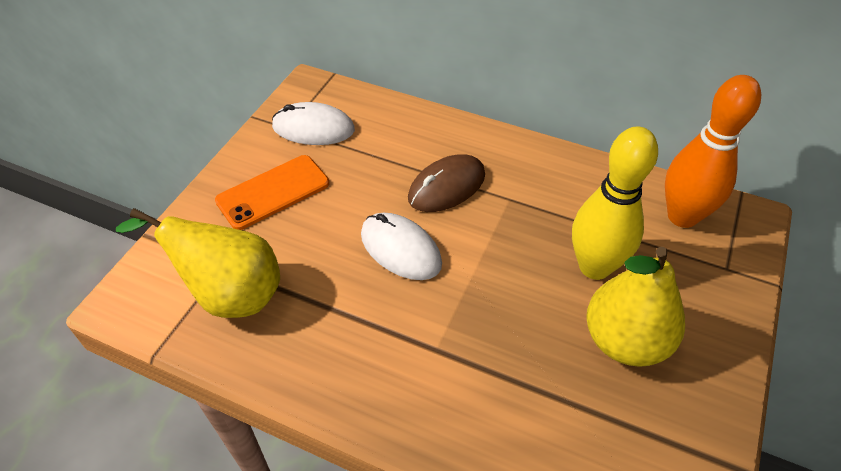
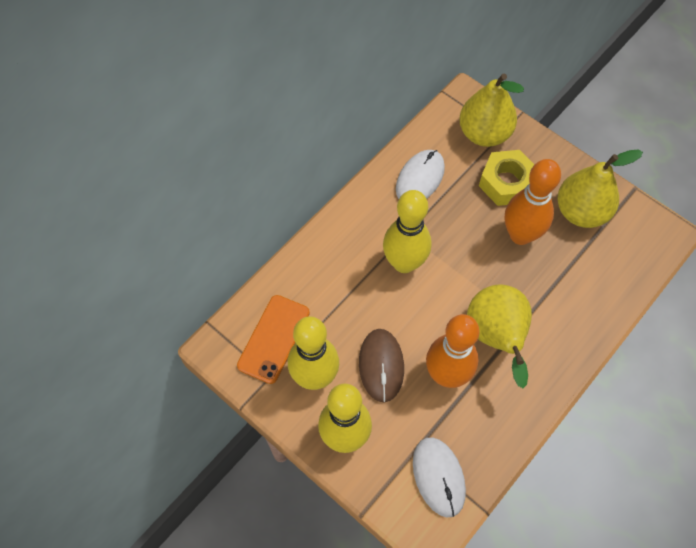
orange bowling pin: 1 -> 2
yellow bowling pin: 1 -> 3
yellow nut: 0 -> 1
yellow pear: 2 -> 3

